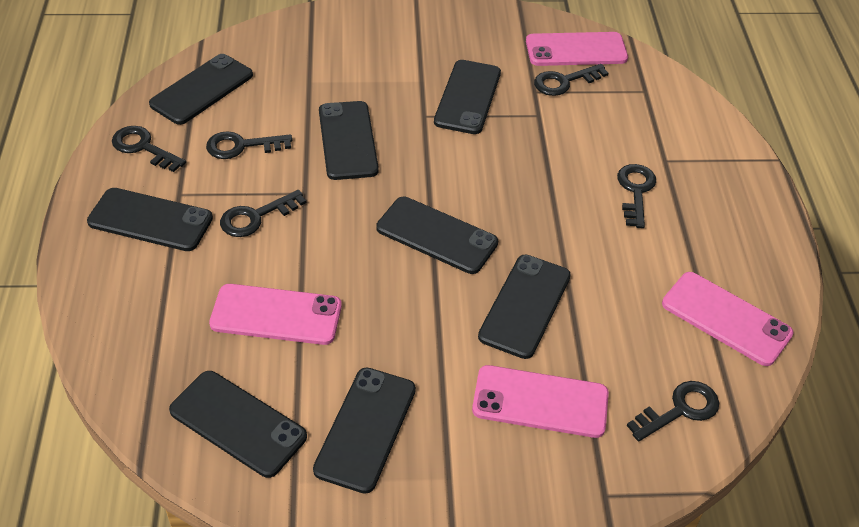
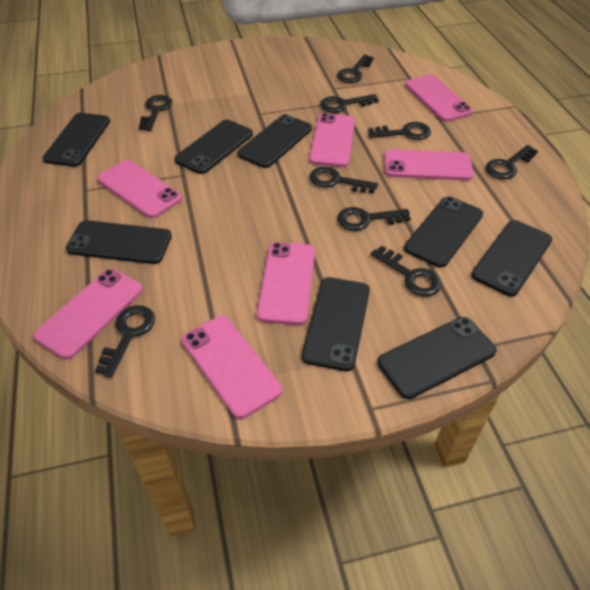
black key: 6 -> 9
pink phone: 4 -> 7

